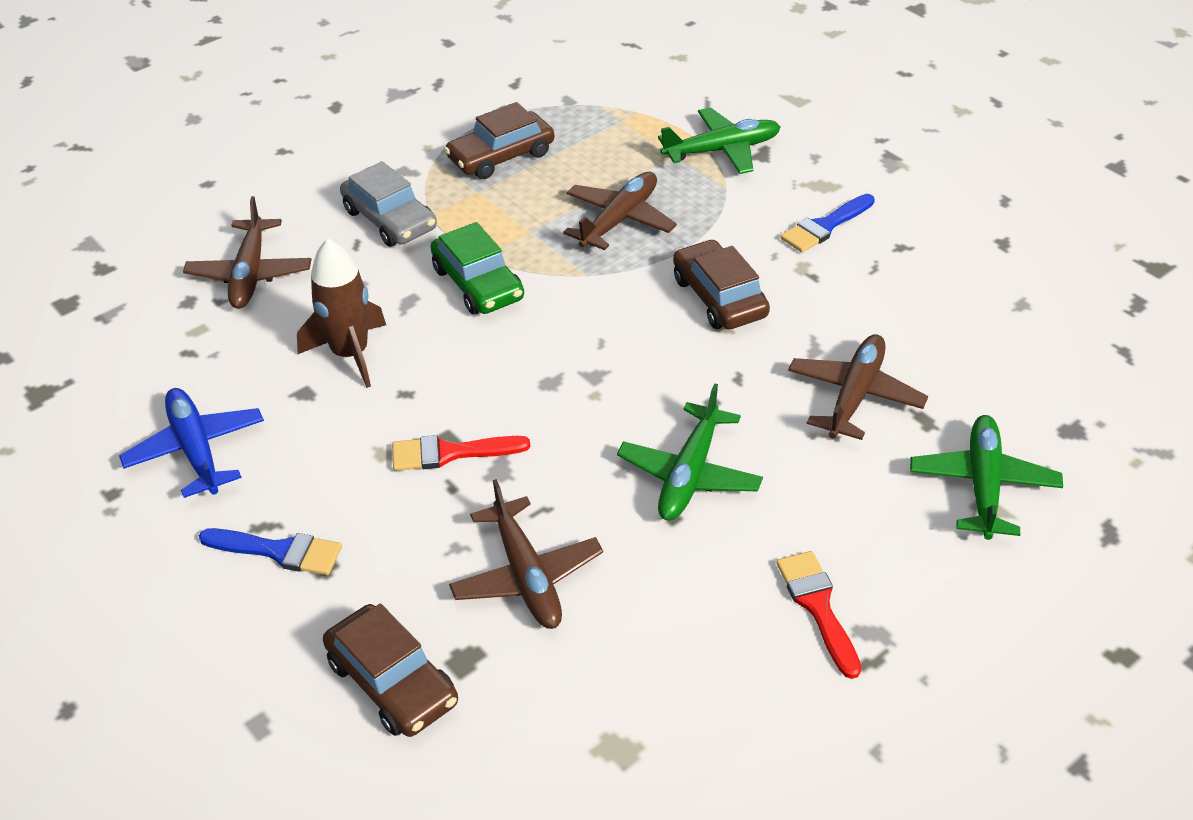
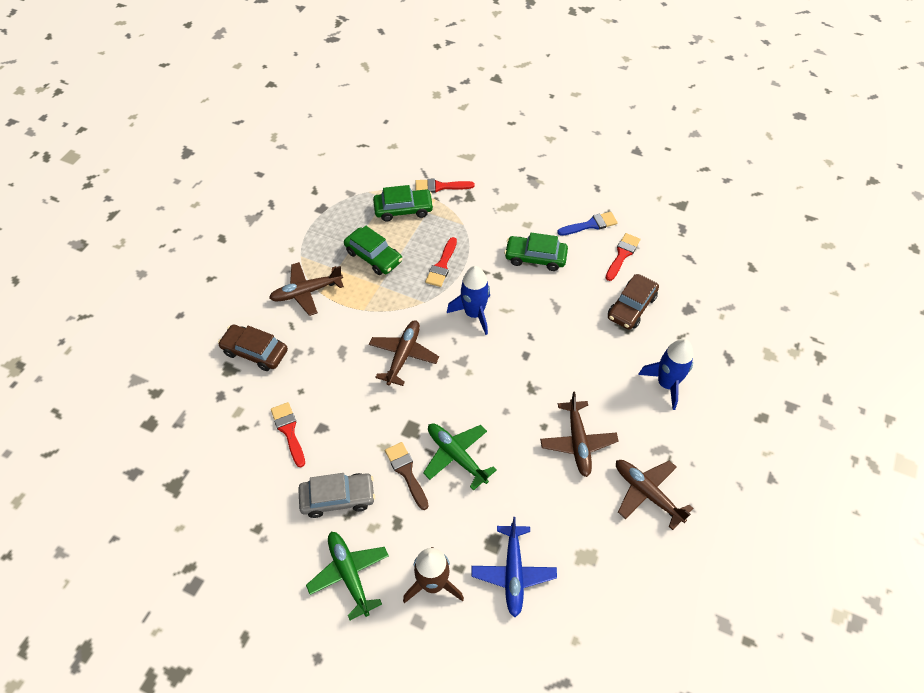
blue brush: 2 -> 1
blue rocket: 0 -> 2
brown brush: 0 -> 1
brown car: 3 -> 2
green car: 1 -> 3
green plane: 3 -> 2
red brush: 2 -> 4

